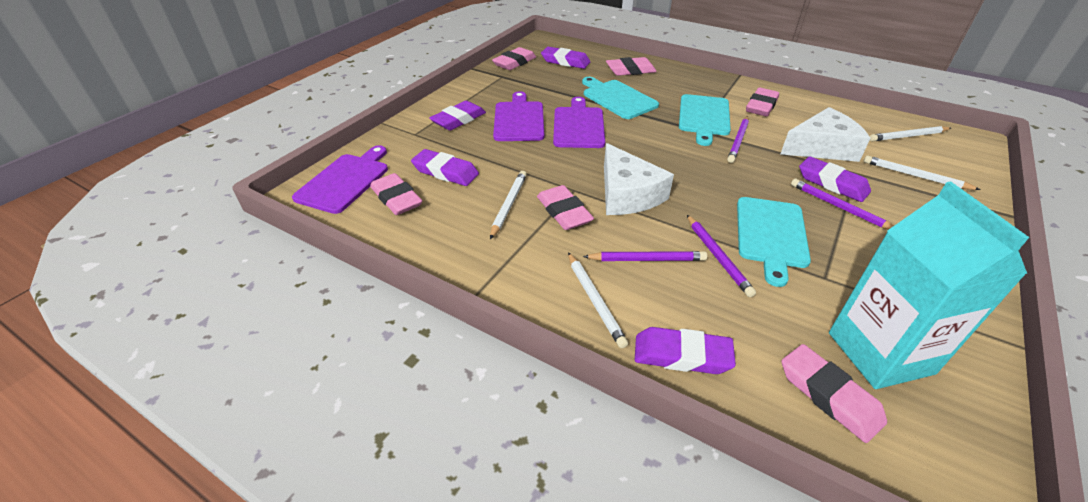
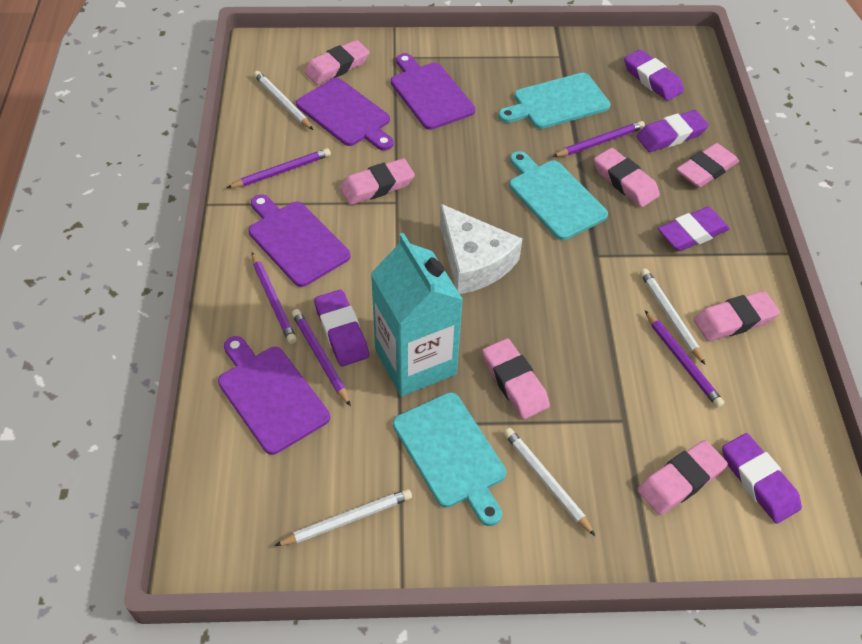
pink eraser: 6 -> 7
purple cutting board: 3 -> 4
purple pencil: 4 -> 5
white cheese: 2 -> 1

